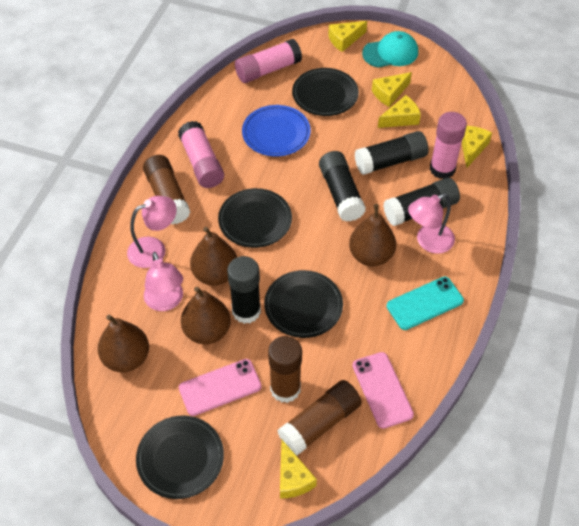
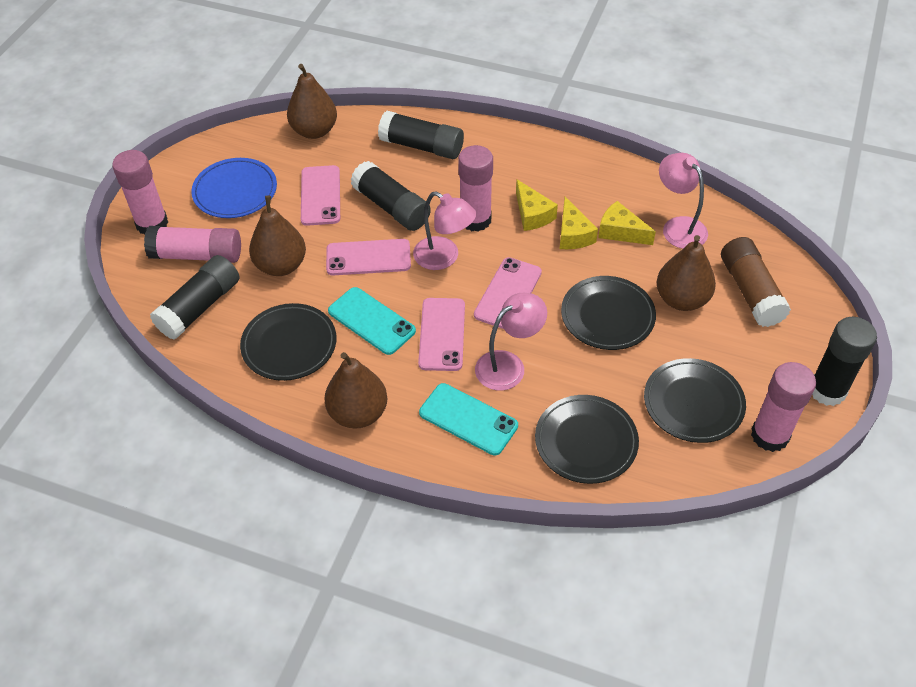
brown glue stick: 3 -> 1
pink glue stick: 3 -> 4
pink phone: 2 -> 4
turquoise cap: 1 -> 0
turquoise phone: 1 -> 2
yellow cheese: 5 -> 3

